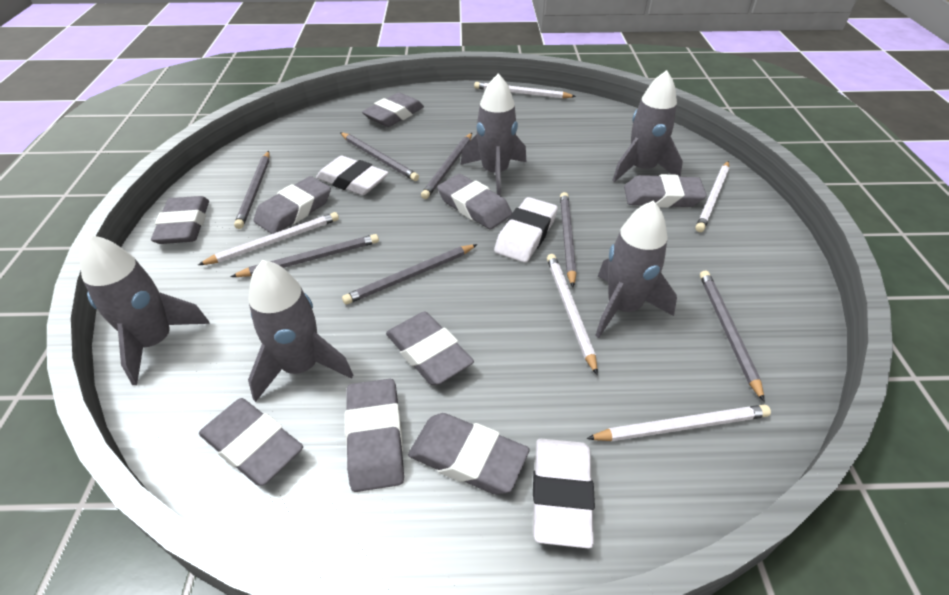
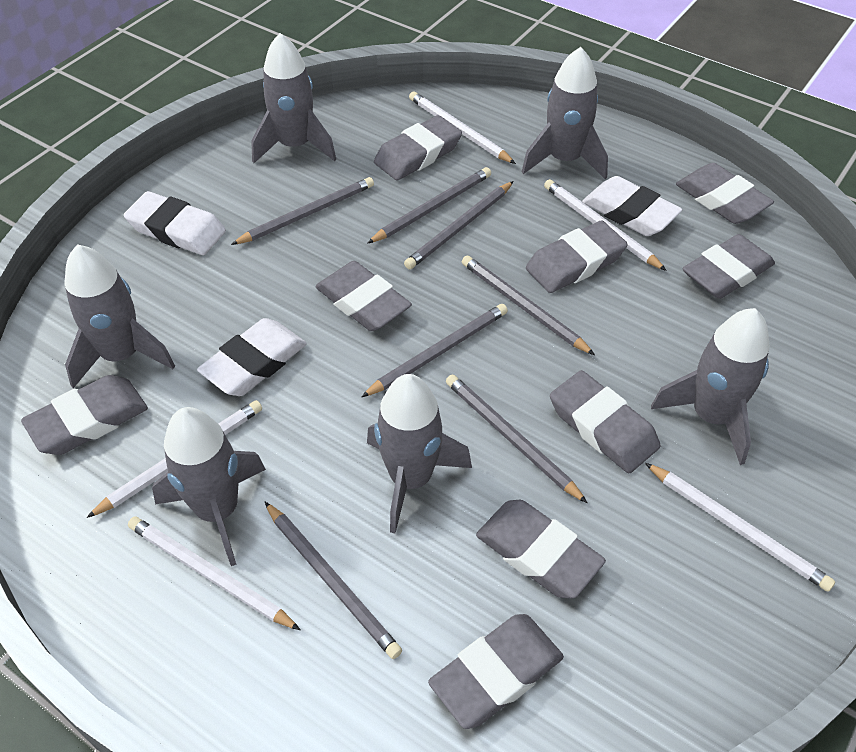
grey rocket: 5 -> 6

